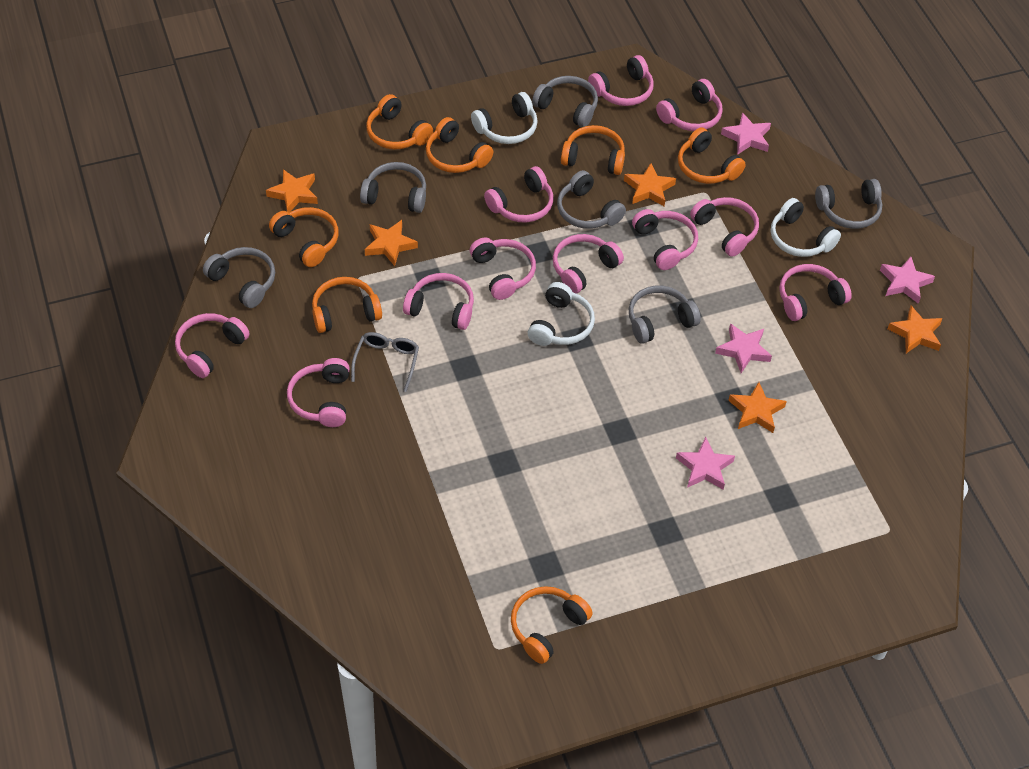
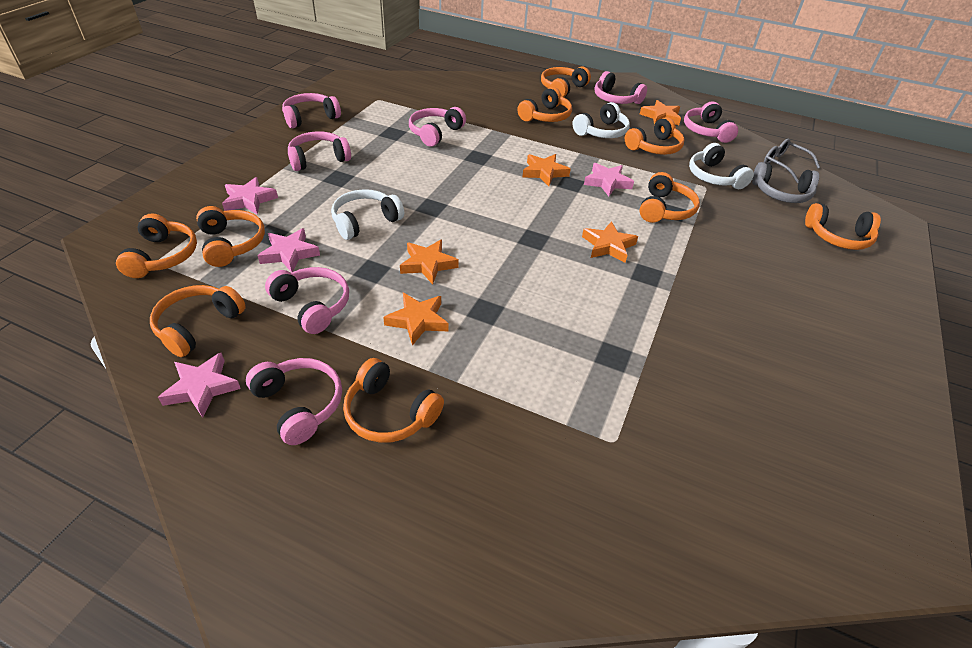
grey headphones: 6 -> 1
orange headphones: 7 -> 9
pink headphones: 11 -> 7

